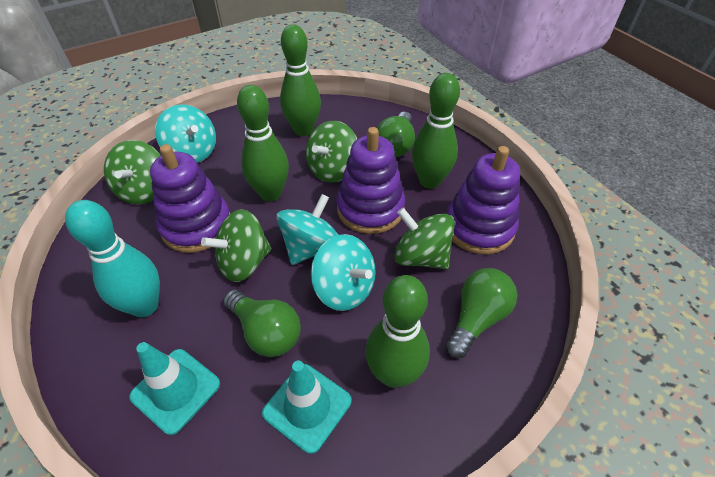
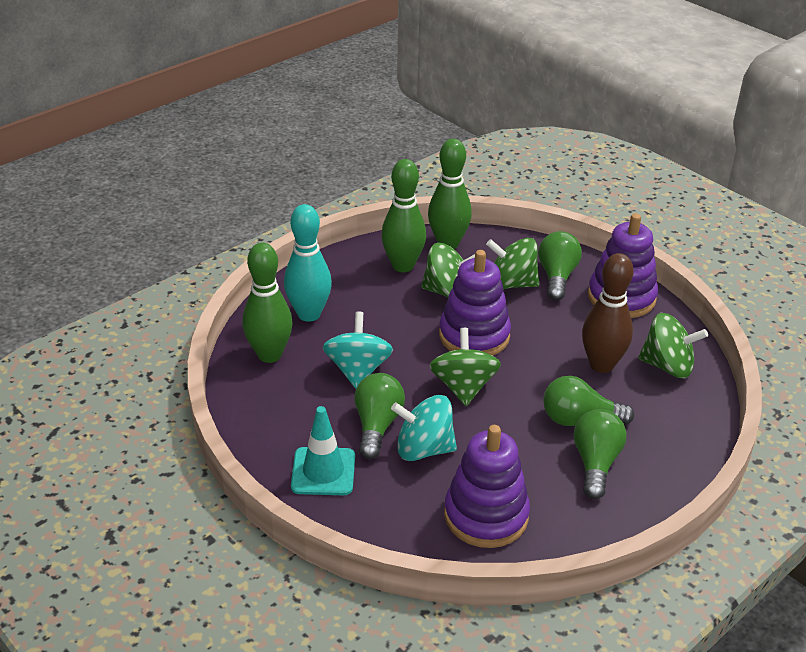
brown bowling pin: 0 -> 1
green bowling pin: 4 -> 3
green light bulb: 3 -> 4
turquoise spinning top: 3 -> 2
turquoise traffic cone: 2 -> 1

